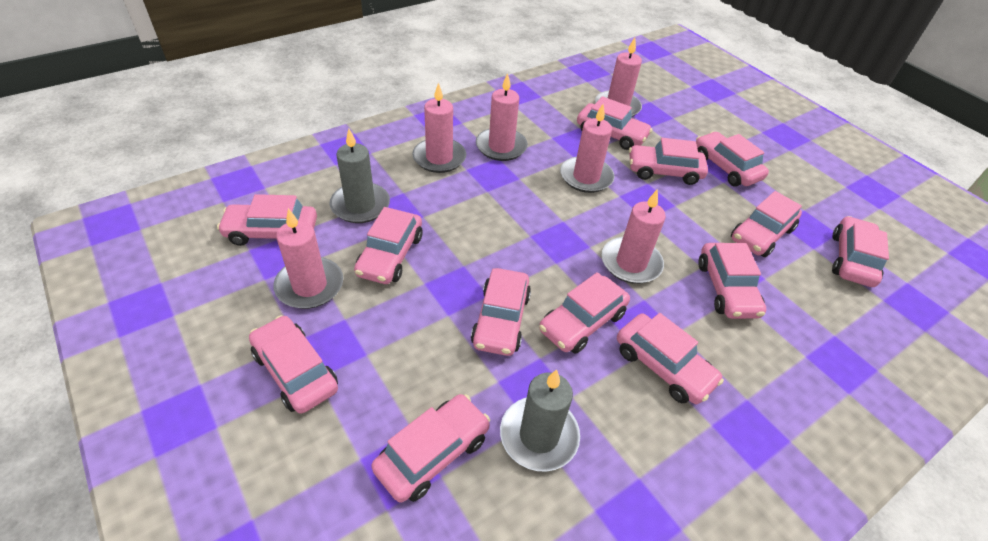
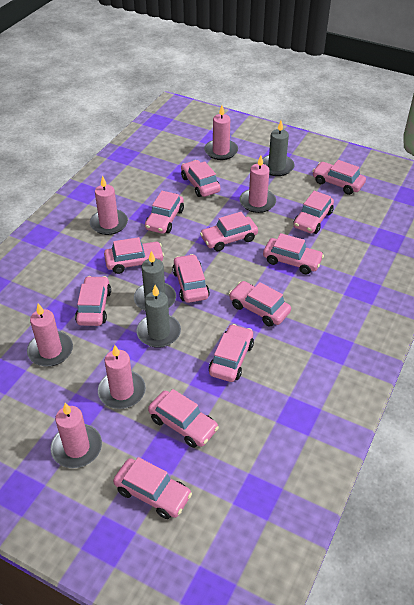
grey candle: 2 -> 3

